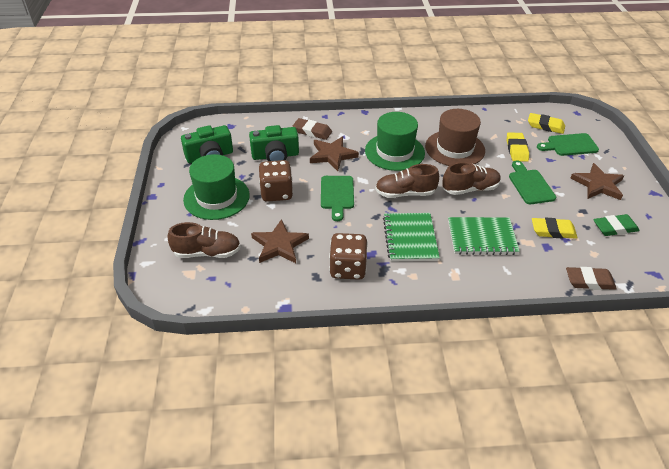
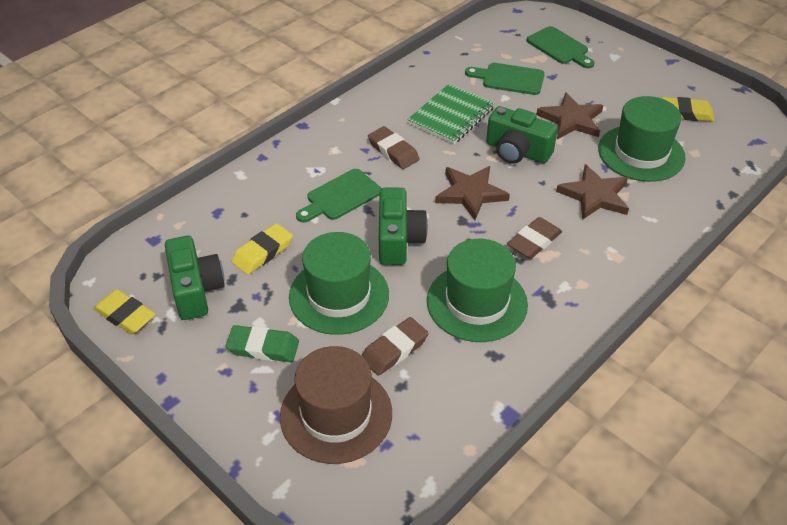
brown dice: 2 -> 0
brown eraser: 2 -> 3
brown shoe: 3 -> 0
green camera: 2 -> 3
green hat: 2 -> 3
green notebook: 2 -> 1

